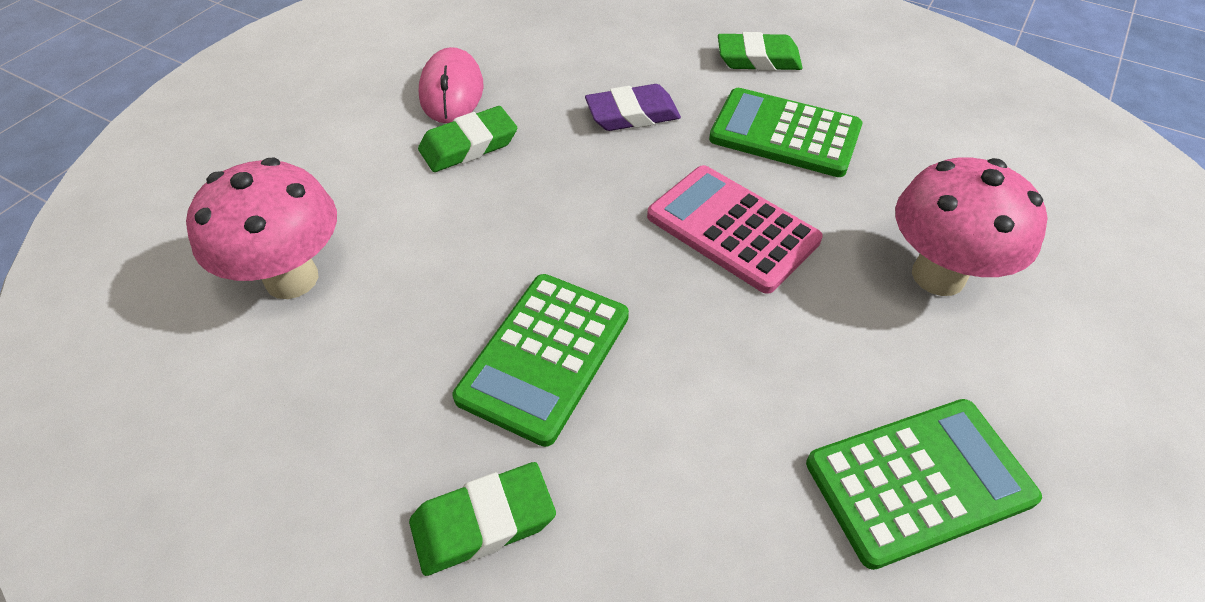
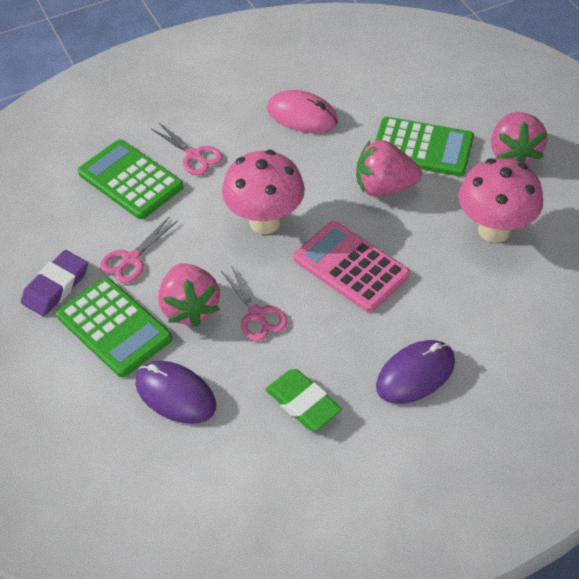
green eraser: 3 -> 1
pink scissors: 0 -> 3
pink strawberry: 0 -> 3
purple mouse: 0 -> 2

